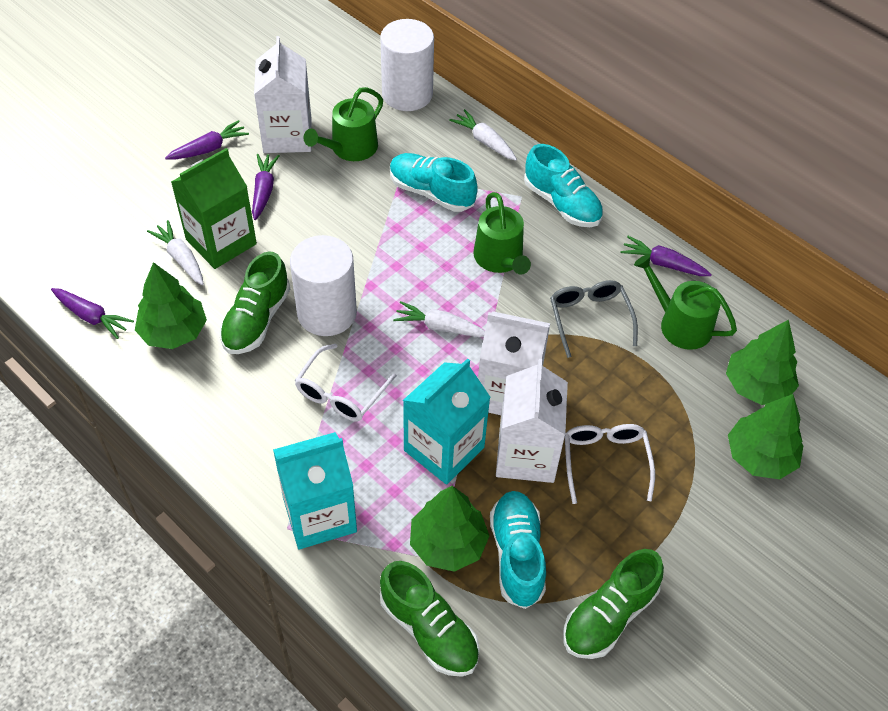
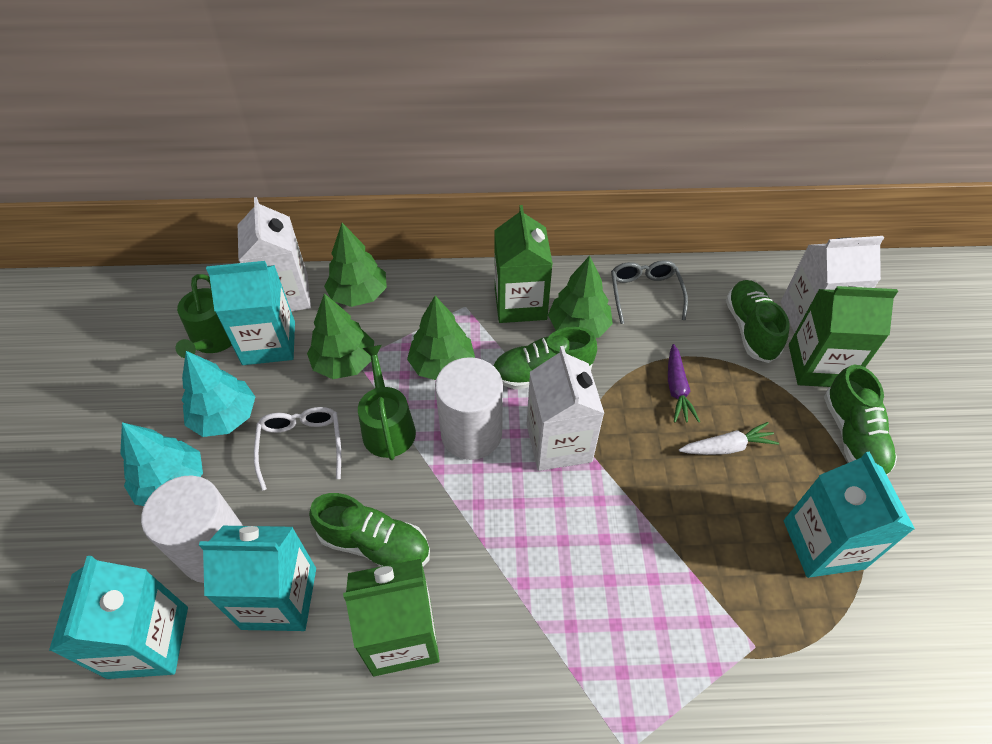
green carton: 1 -> 3
green shoe: 3 -> 4
green watering can: 3 -> 2
purple carrot: 4 -> 1
turquoise carton: 2 -> 4
turquoise shoe: 3 -> 0
turquoise tree: 0 -> 2
white carrot: 3 -> 1
white glasses: 2 -> 1

